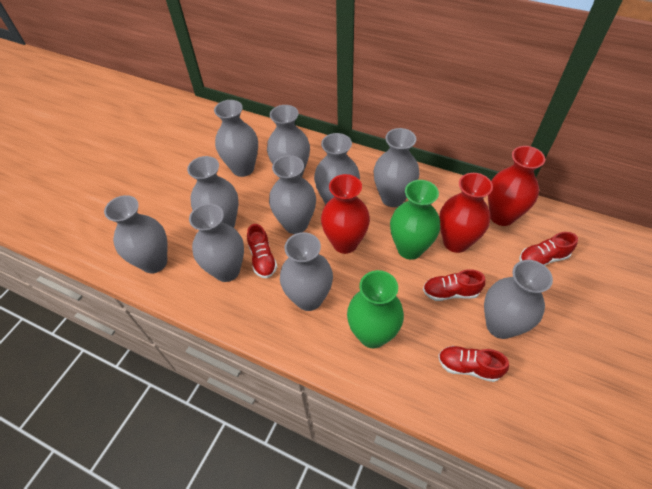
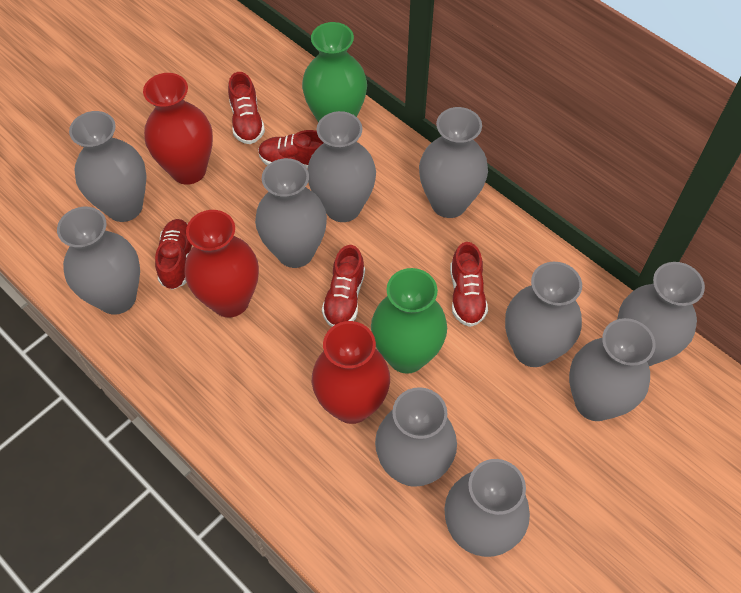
red shoe: 4 -> 5

